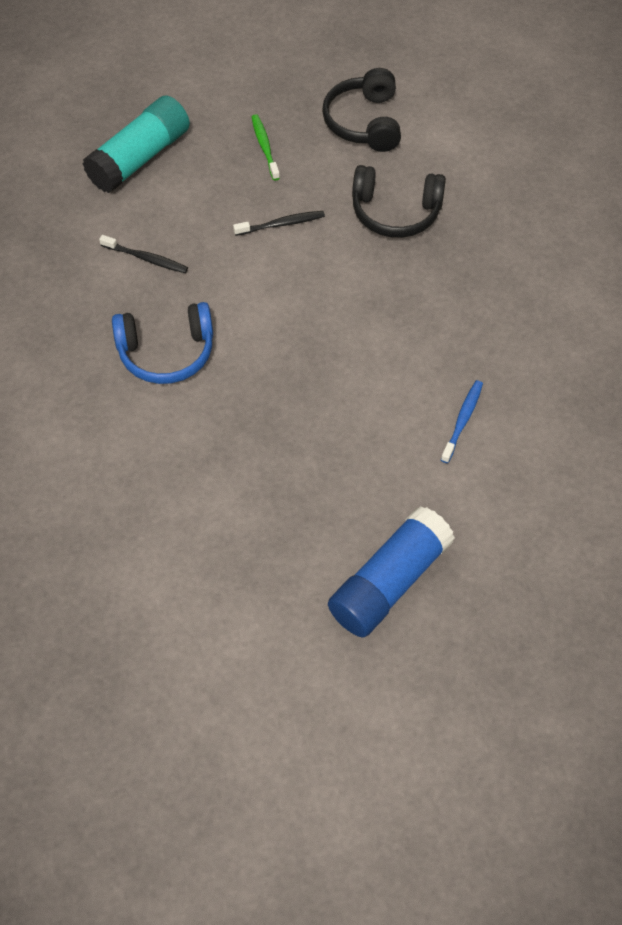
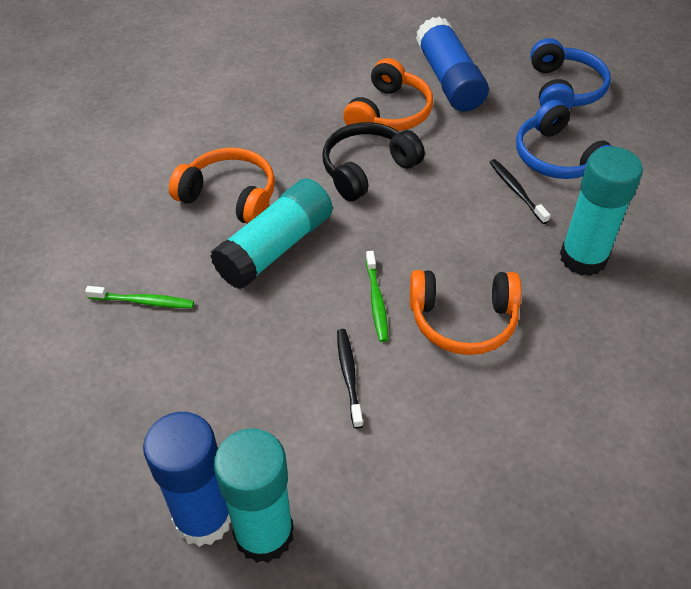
black headphones: 2 -> 1
blue glue stick: 1 -> 2
blue headphones: 1 -> 2
blue toothbrush: 1 -> 0
green toothbrush: 1 -> 2
orange headphones: 0 -> 3
turquoise glue stick: 1 -> 3

